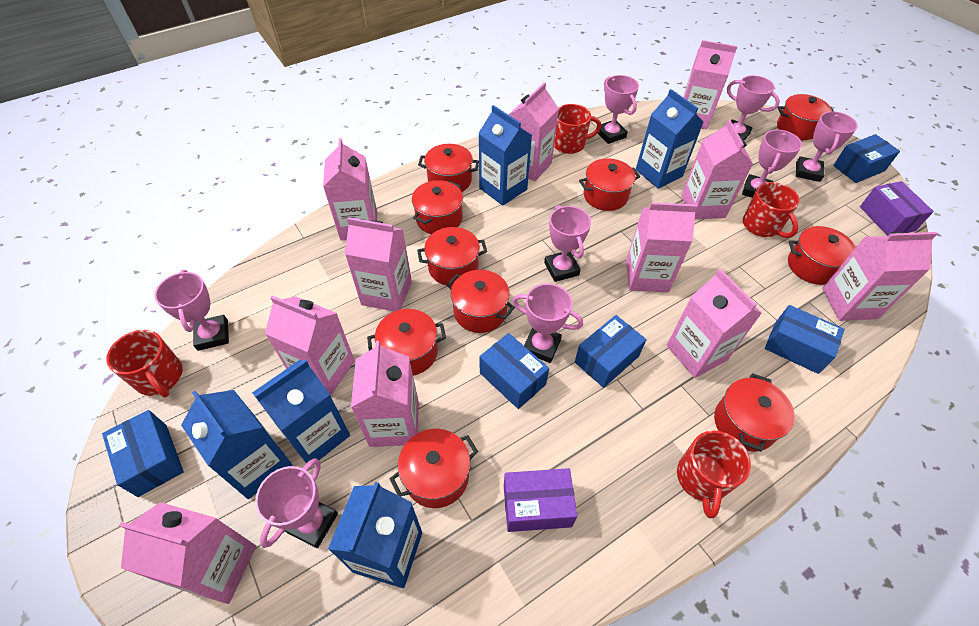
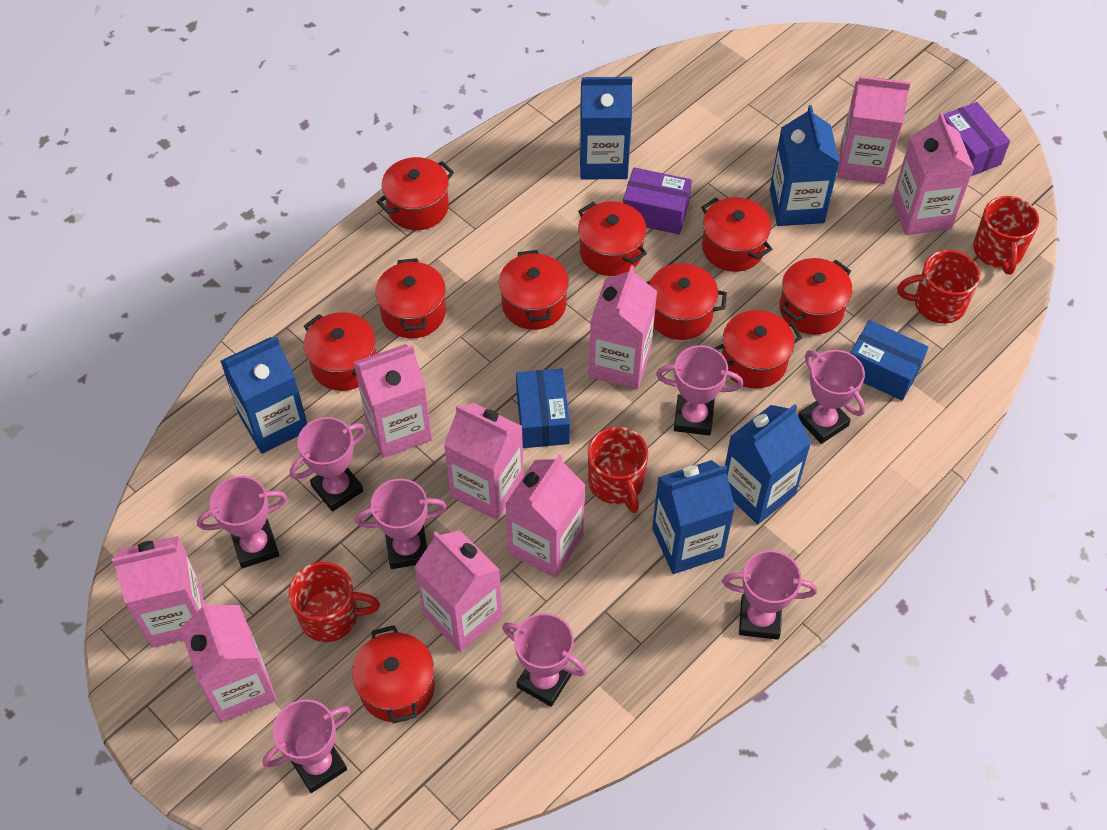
blue box: 5 -> 2
pink carton: 11 -> 9

